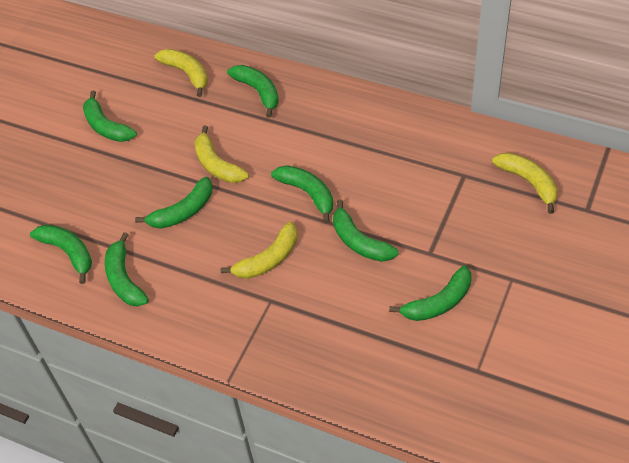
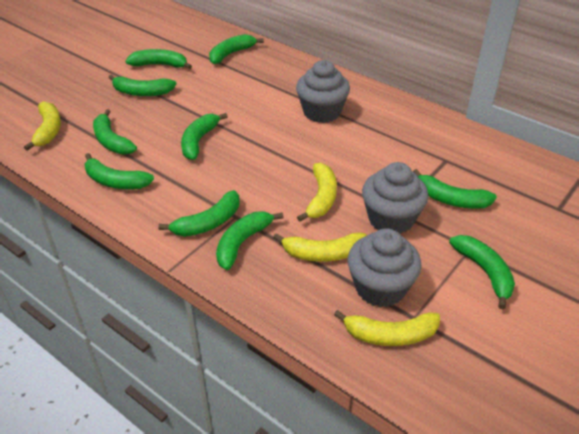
green banana: 8 -> 10
grey cupcake: 0 -> 3

